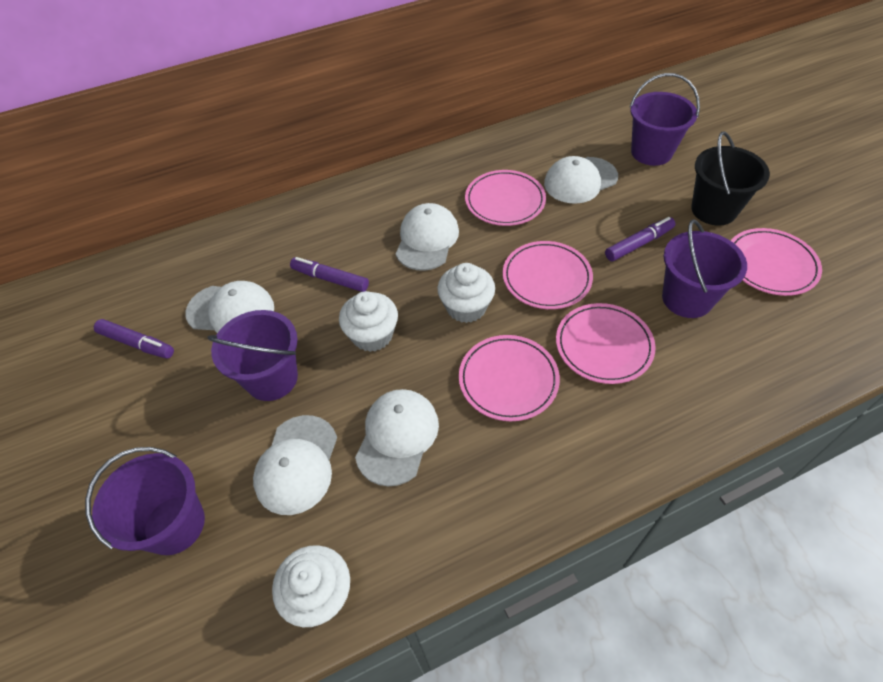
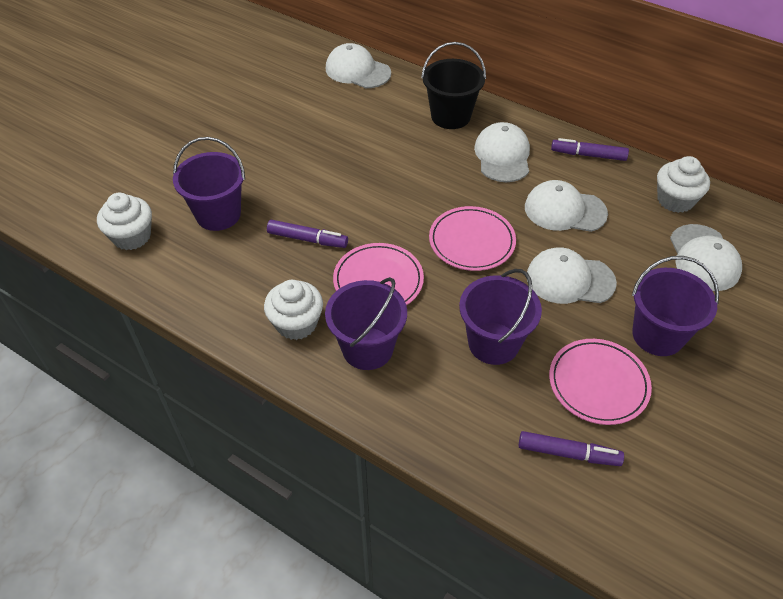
pink plate: 5 -> 3

